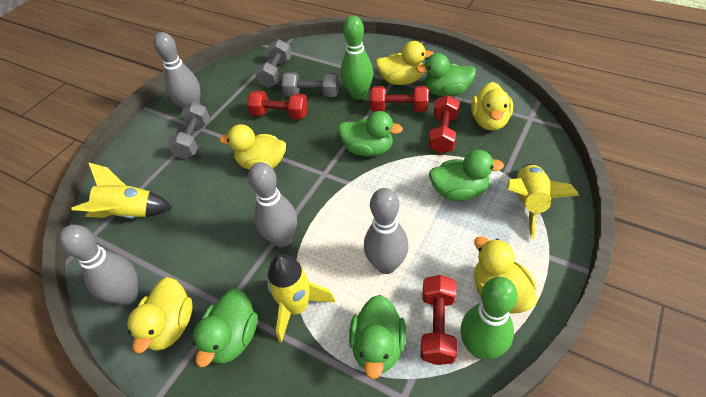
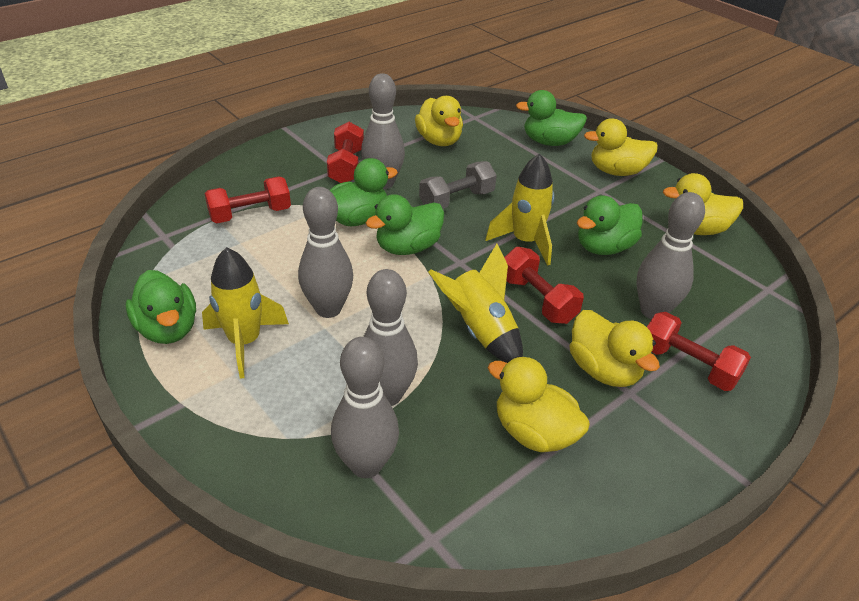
green bowling pin: 2 -> 0
grey bowling pin: 4 -> 5
grey dumbbell: 3 -> 1

